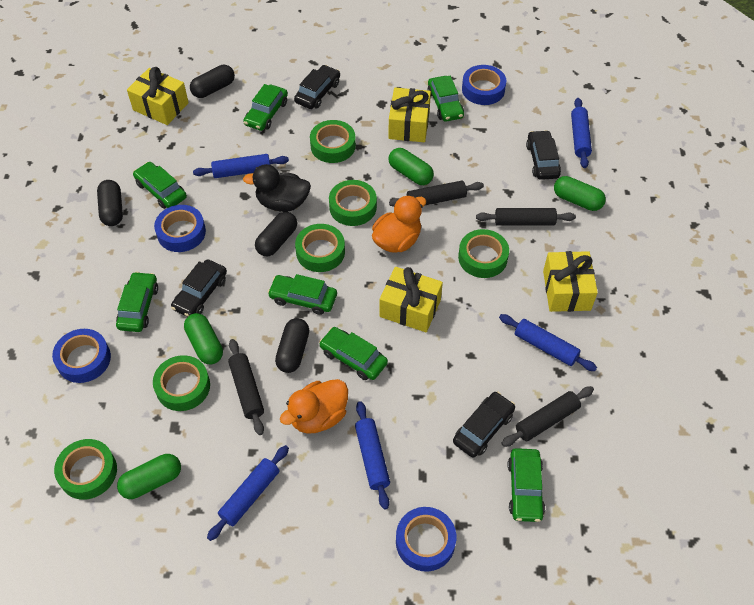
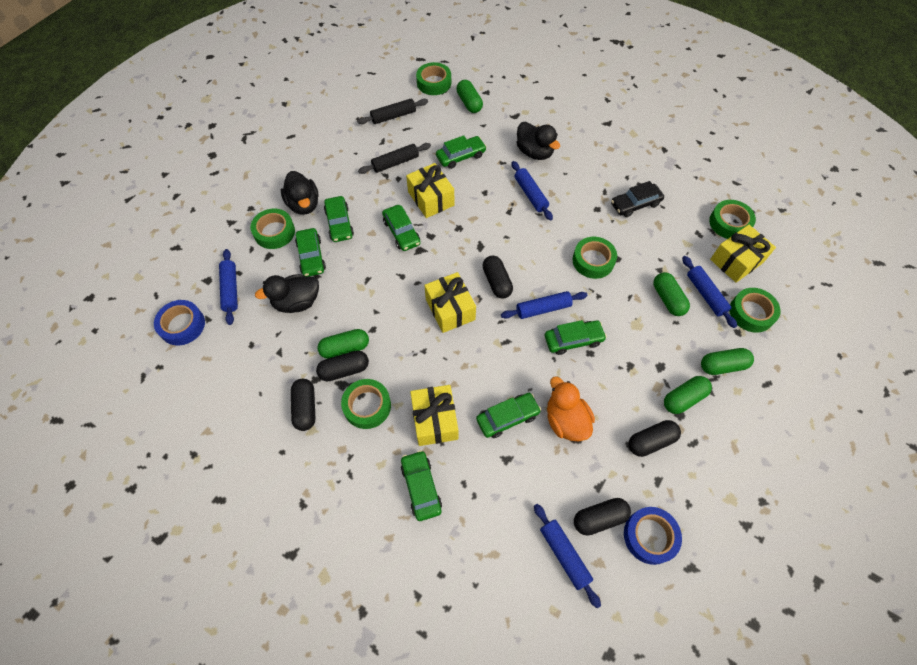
black capsule: 4 -> 5
black car: 4 -> 1
black duck: 1 -> 3
black rolling pin: 4 -> 2
blue tape: 4 -> 2
green capsule: 4 -> 5
orange duck: 2 -> 1

